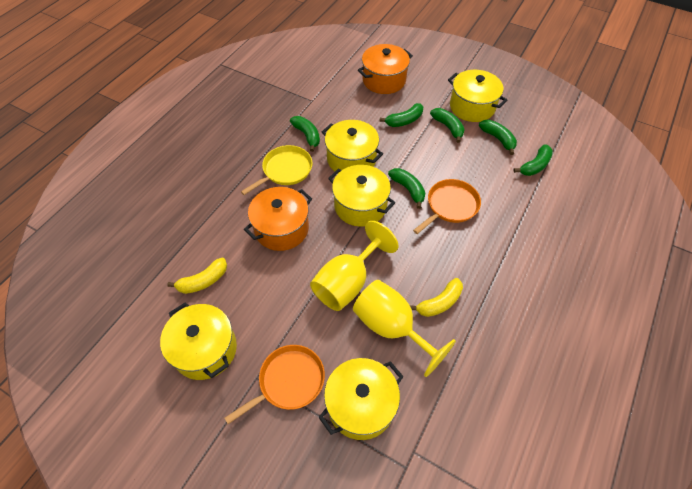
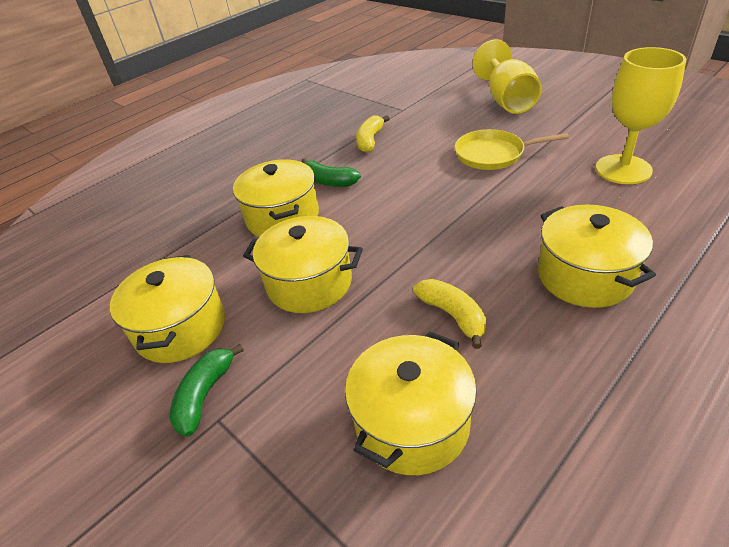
green banana: 6 -> 2
orange pan: 2 -> 0
orange pot: 2 -> 0

